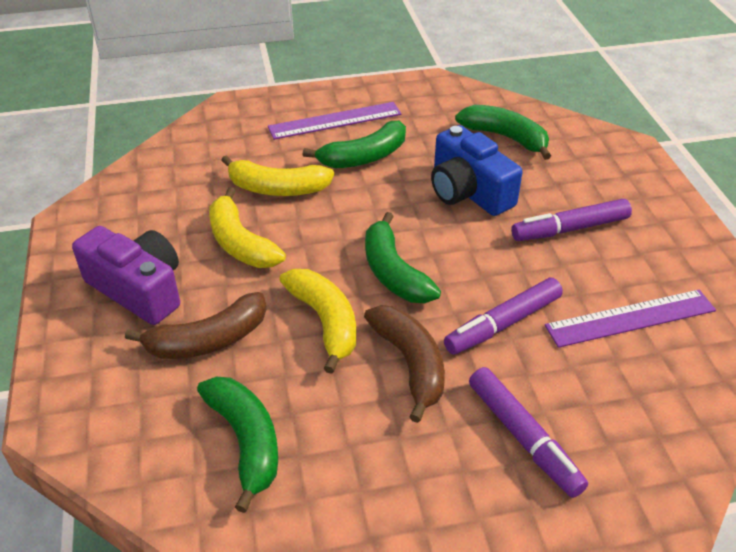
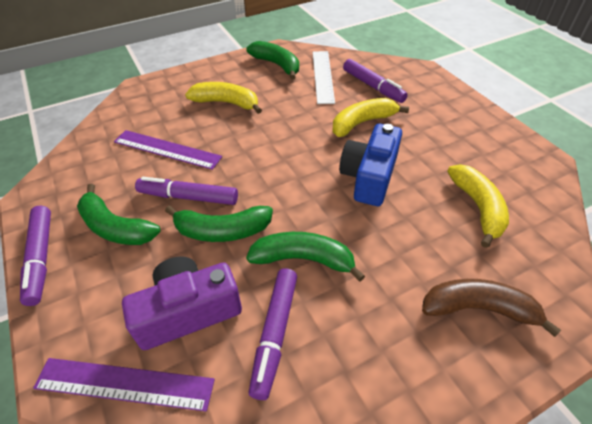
brown banana: 2 -> 1
purple marker: 3 -> 4
white ruler: 0 -> 1

